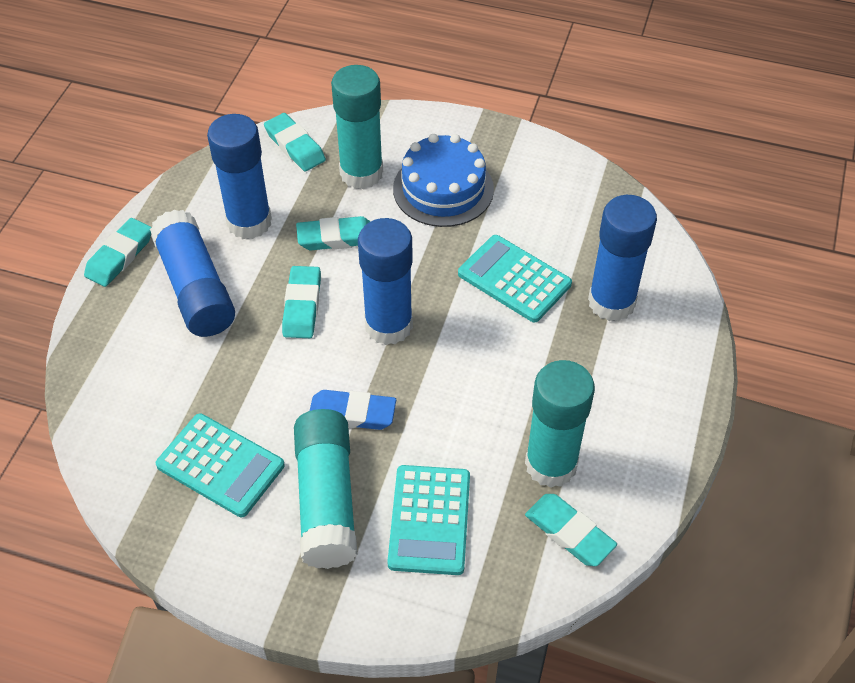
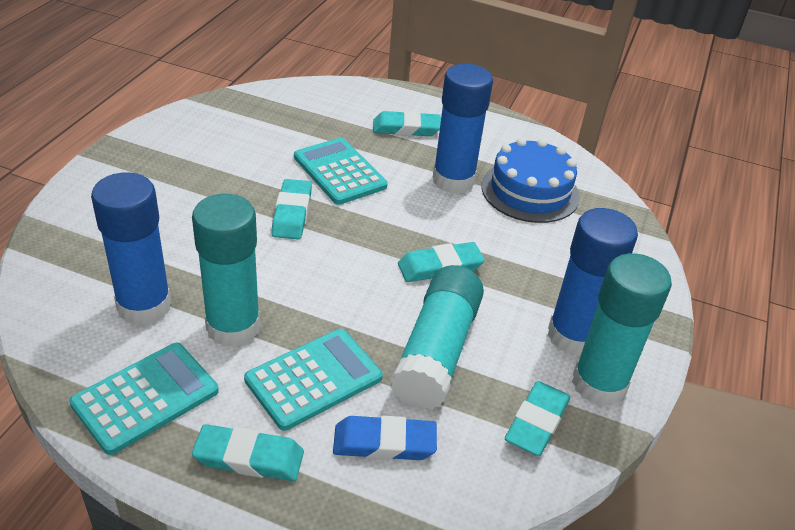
blue glue stick: 4 -> 3

